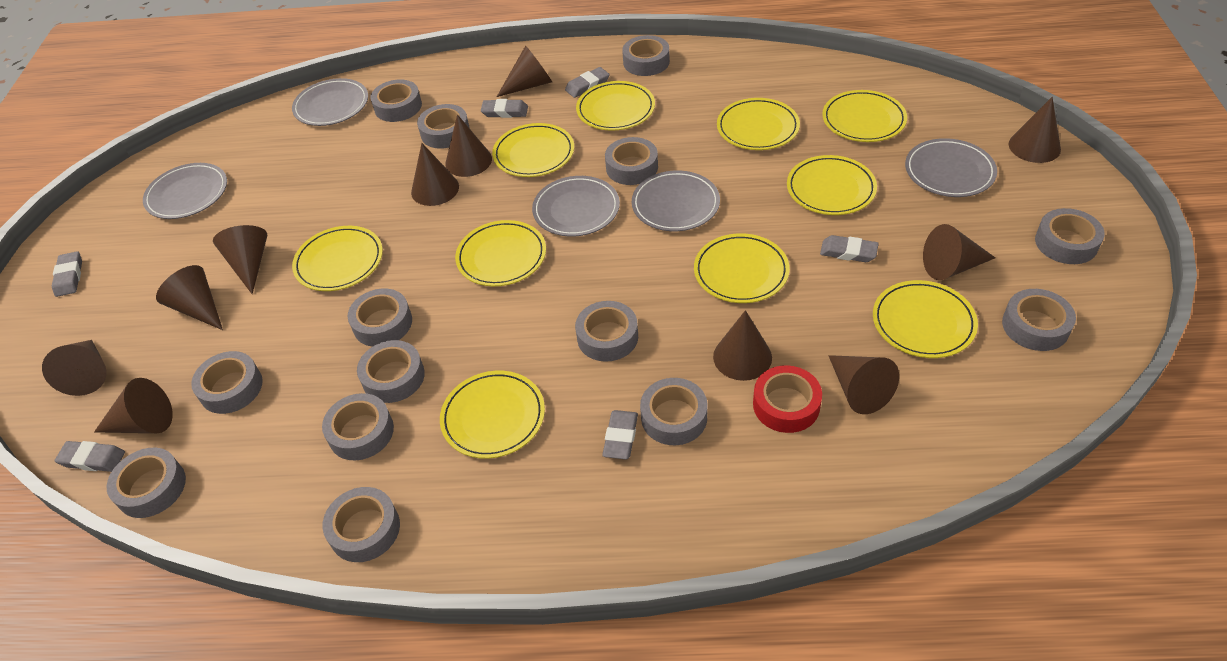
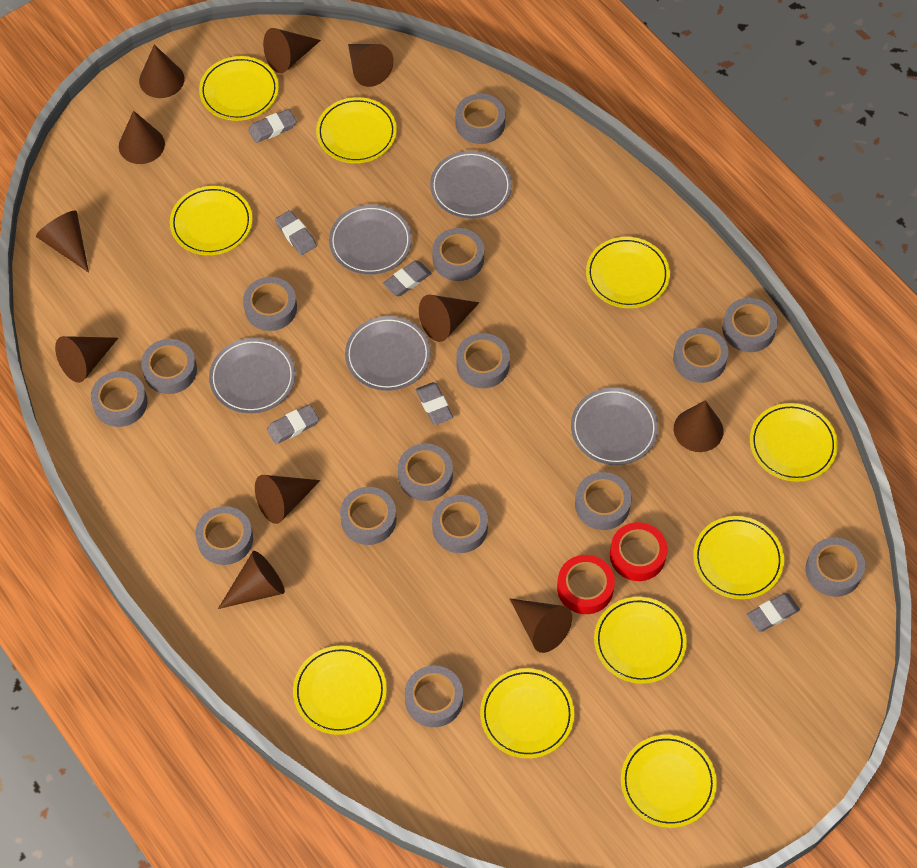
grey tape: 14 -> 15
red tape: 1 -> 2

